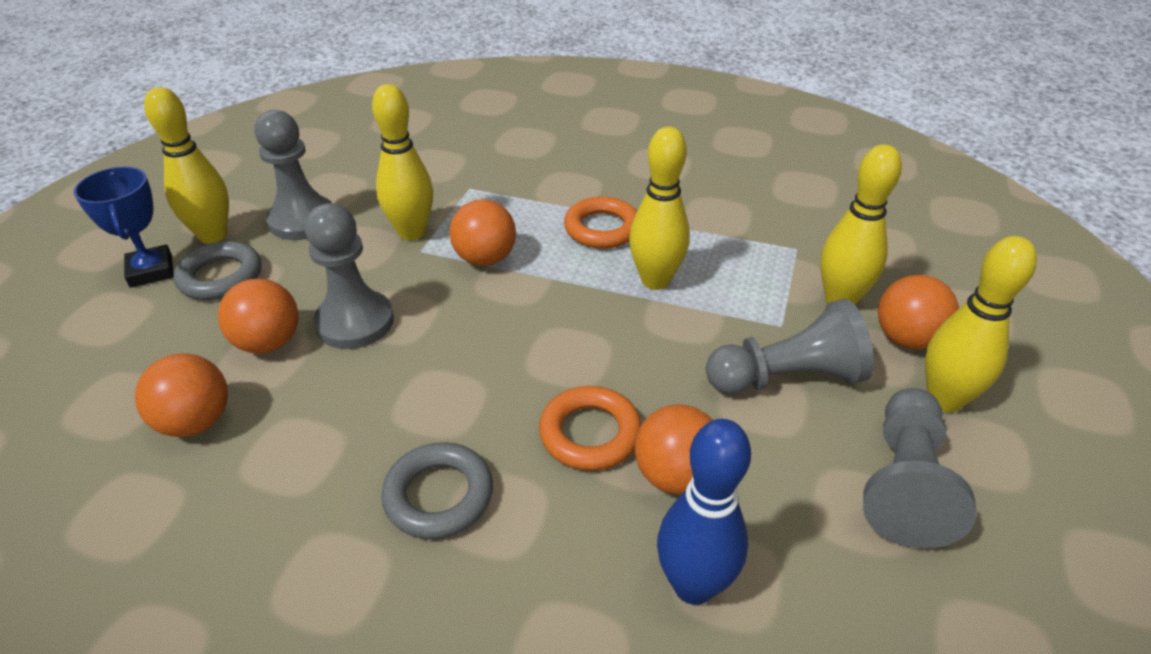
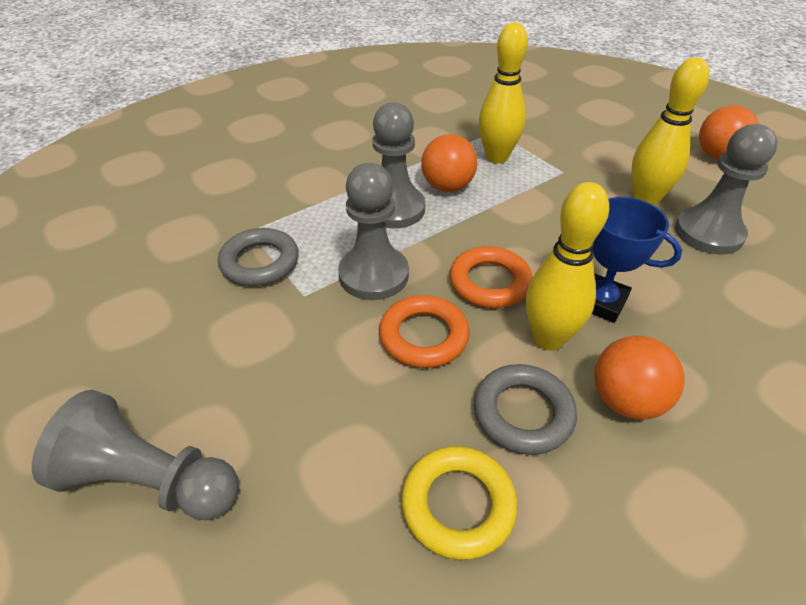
blue bowling pin: 1 -> 0
orange ball: 5 -> 3
yellow bowling pin: 5 -> 3
yellow ring: 0 -> 1

